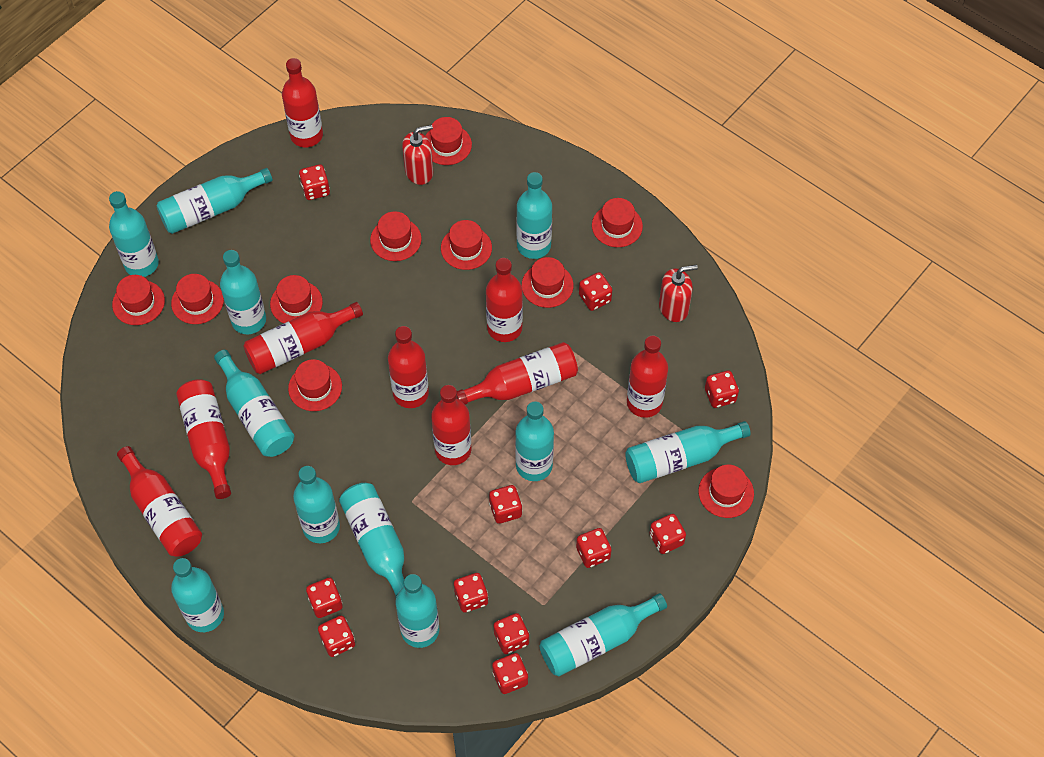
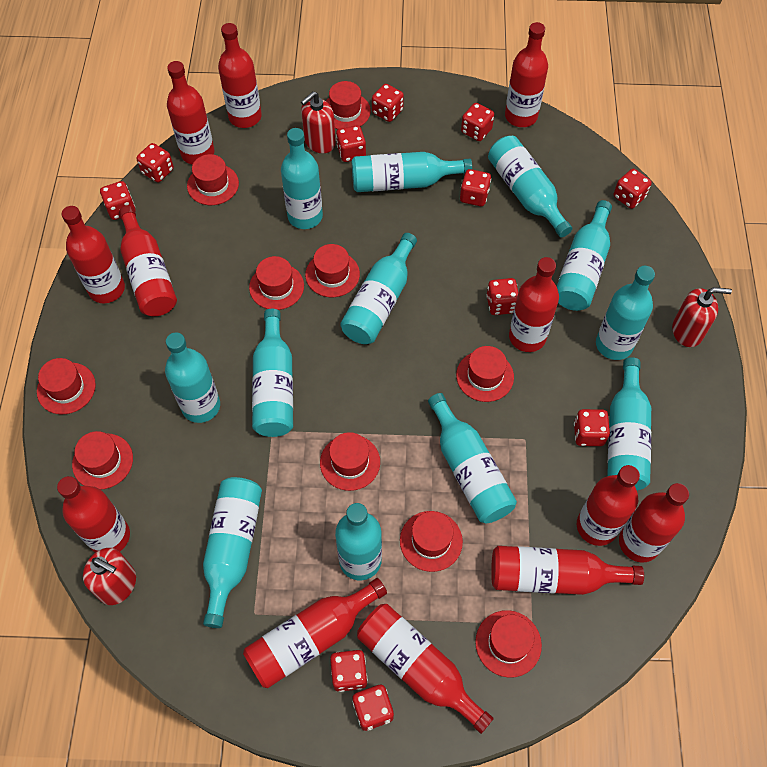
red bottle: 9 -> 12
red soap dispenser: 2 -> 3

